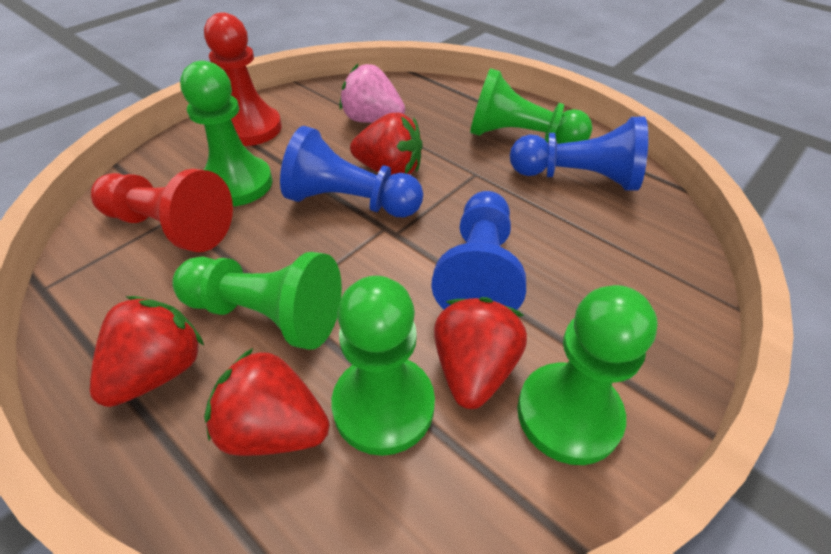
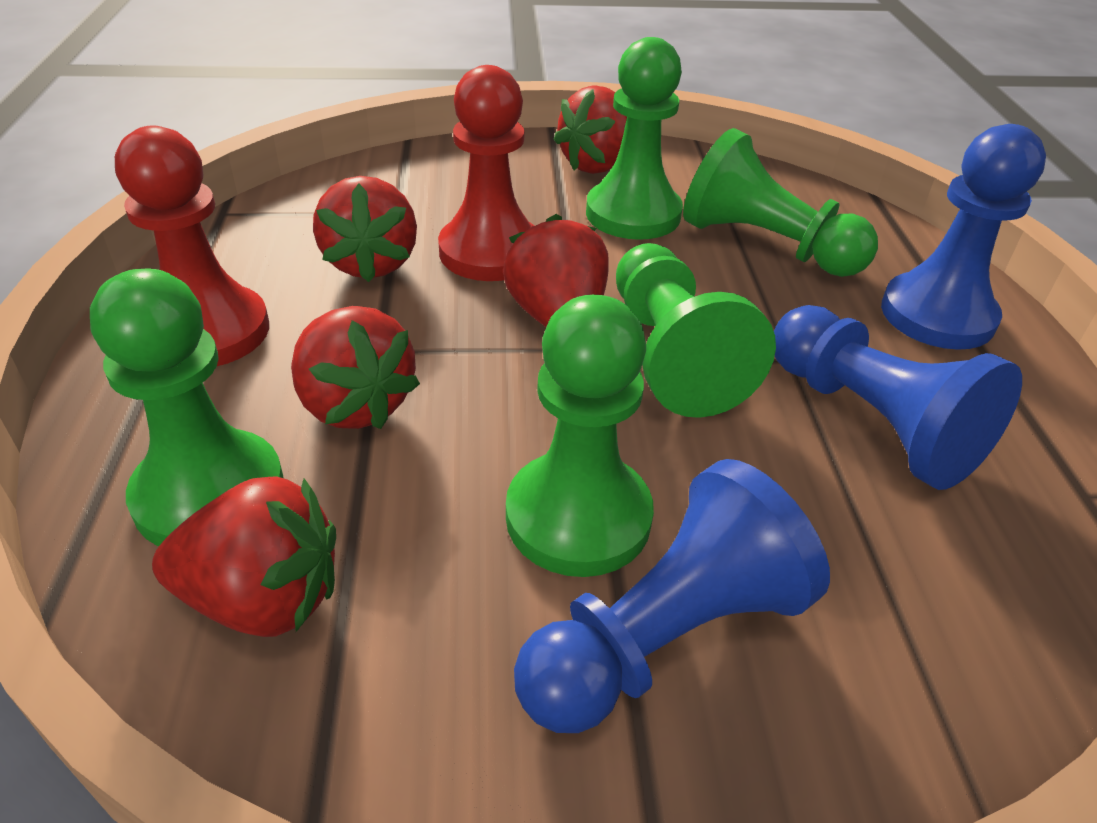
pink strawberry: 1 -> 0
red strawberry: 4 -> 5

